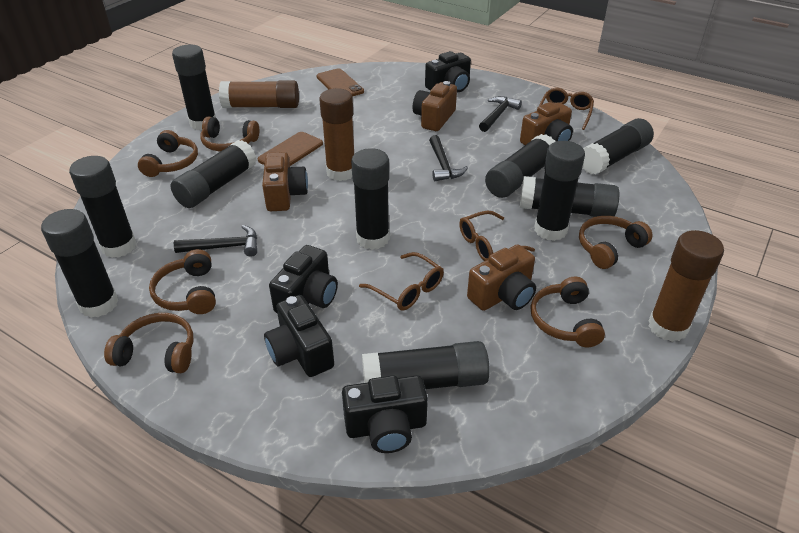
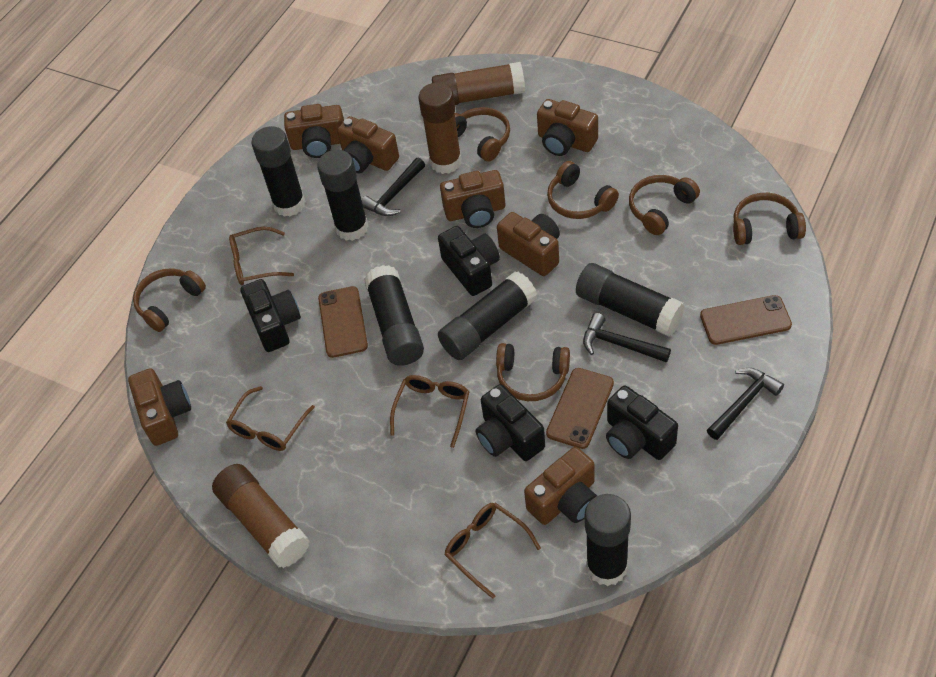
black glue stick: 10 -> 6
brown camera: 4 -> 7
brown glasses: 3 -> 4
brown phone: 2 -> 3

